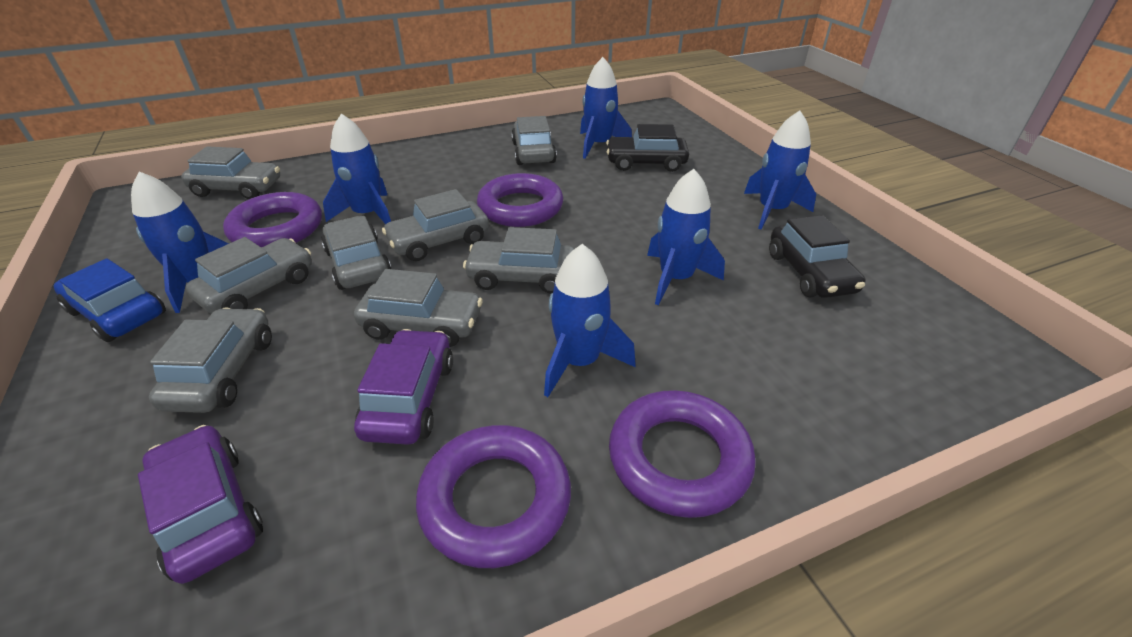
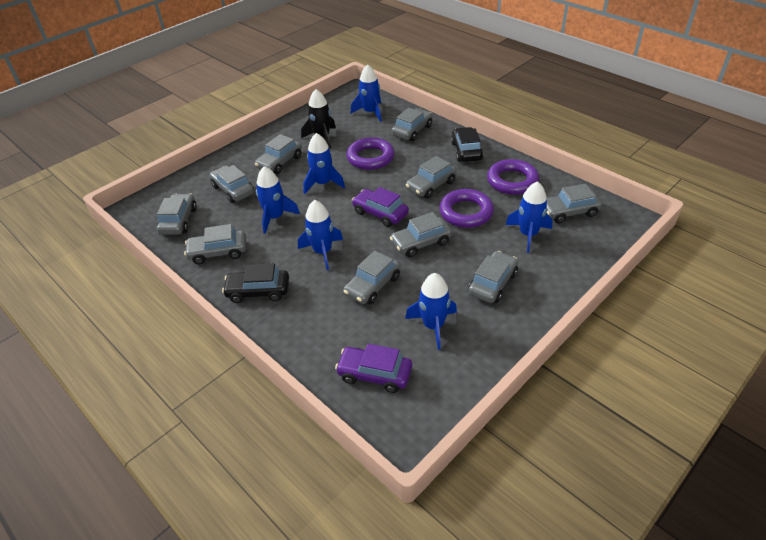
black rocket: 0 -> 1
blue car: 1 -> 0
grey car: 8 -> 10
purple ring: 4 -> 3

